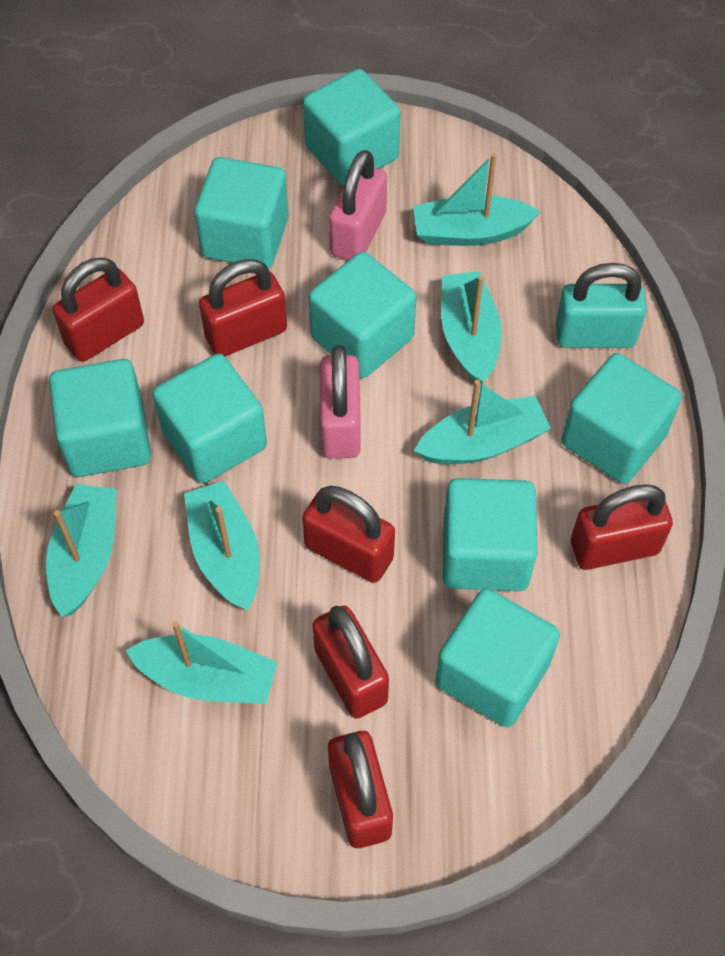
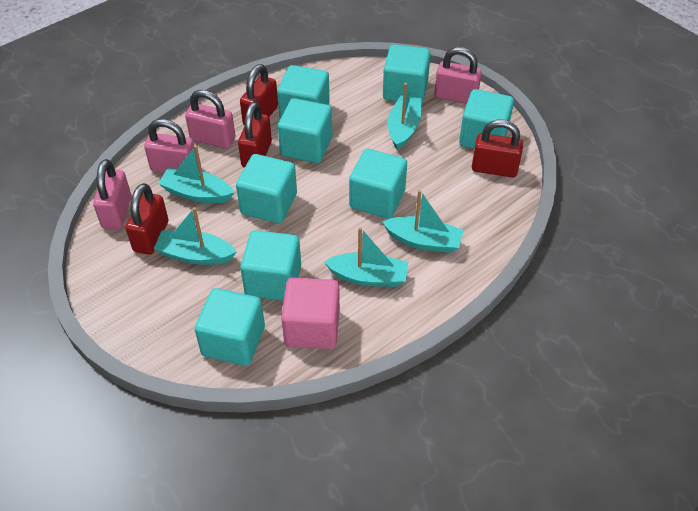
pink cube: 0 -> 1
pink padlock: 2 -> 4
red padlock: 6 -> 4
turquoise boat: 6 -> 5
turquoise padlock: 1 -> 0

